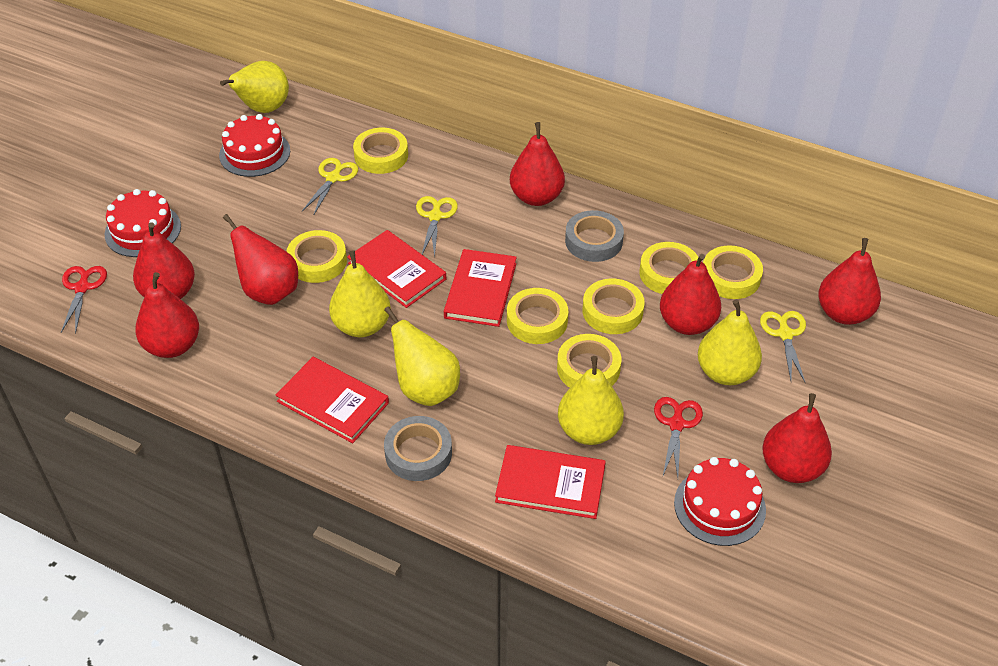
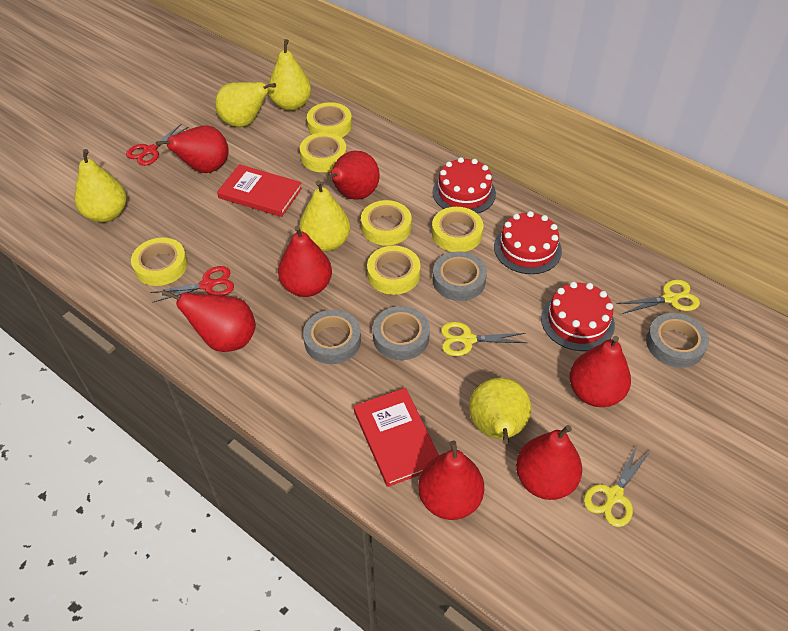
grey tape: 2 -> 4
red book: 4 -> 2
yellow tape: 7 -> 6

